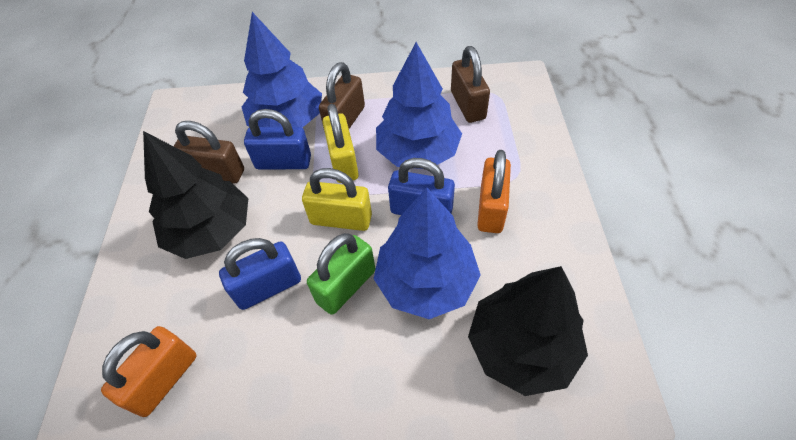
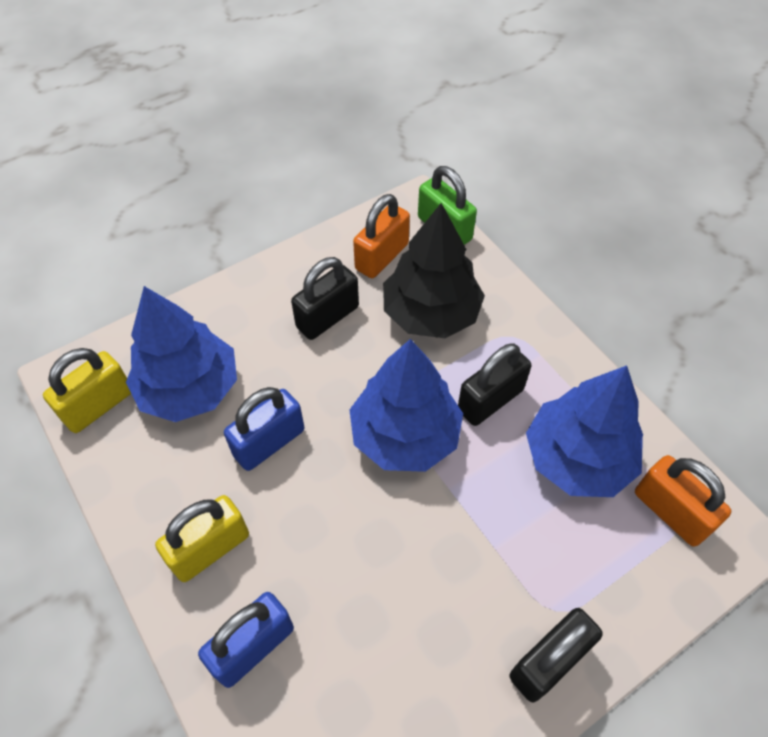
black padlock: 0 -> 3
black tree: 2 -> 1
blue padlock: 3 -> 2
brown padlock: 3 -> 0

